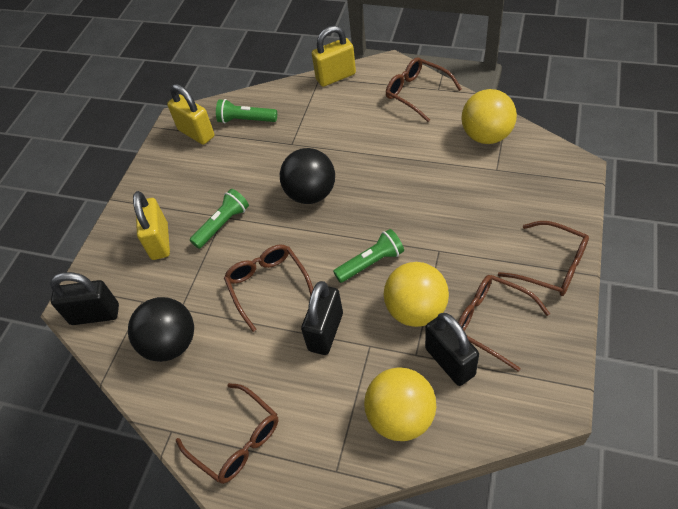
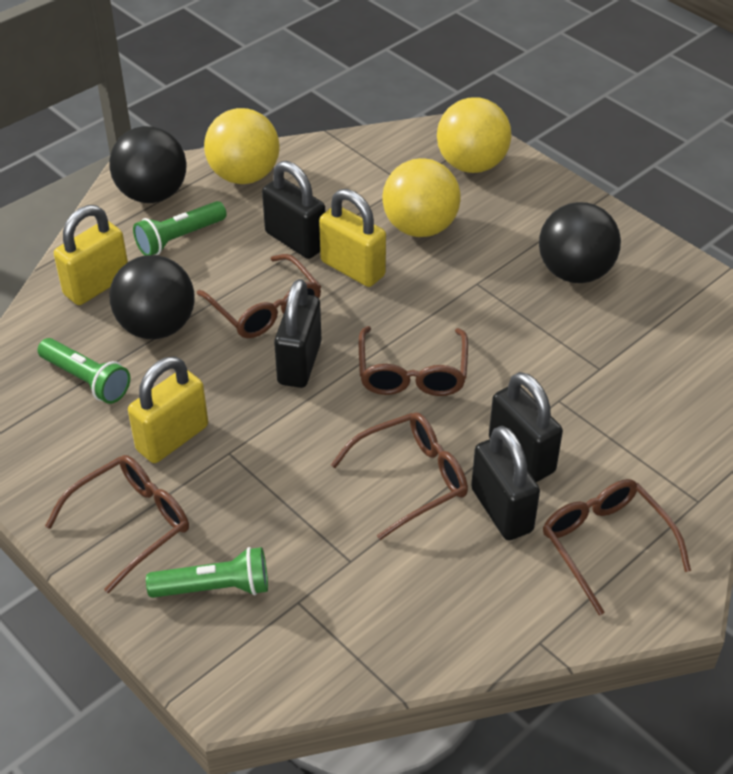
black ball: 2 -> 3
black padlock: 3 -> 4

